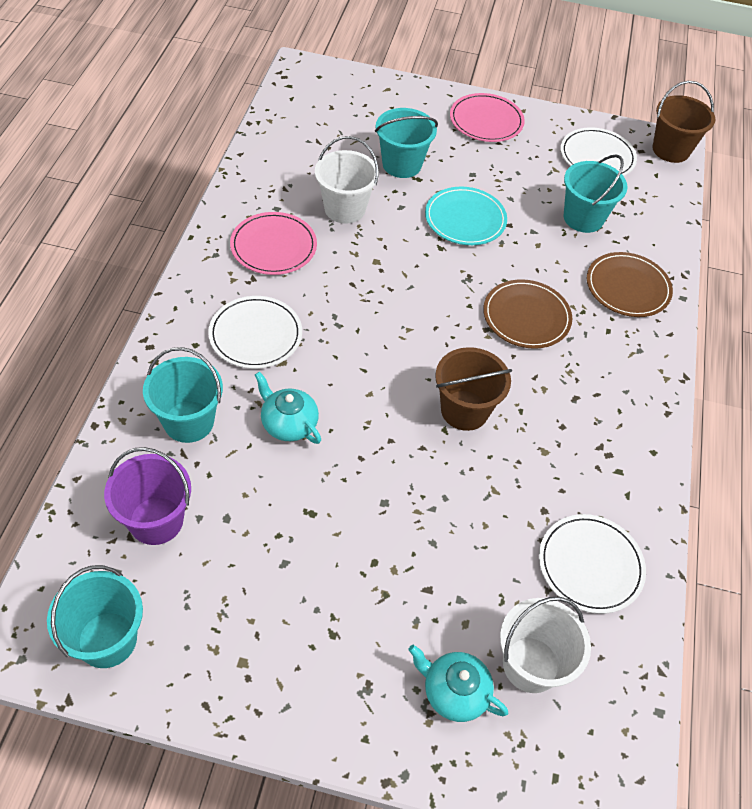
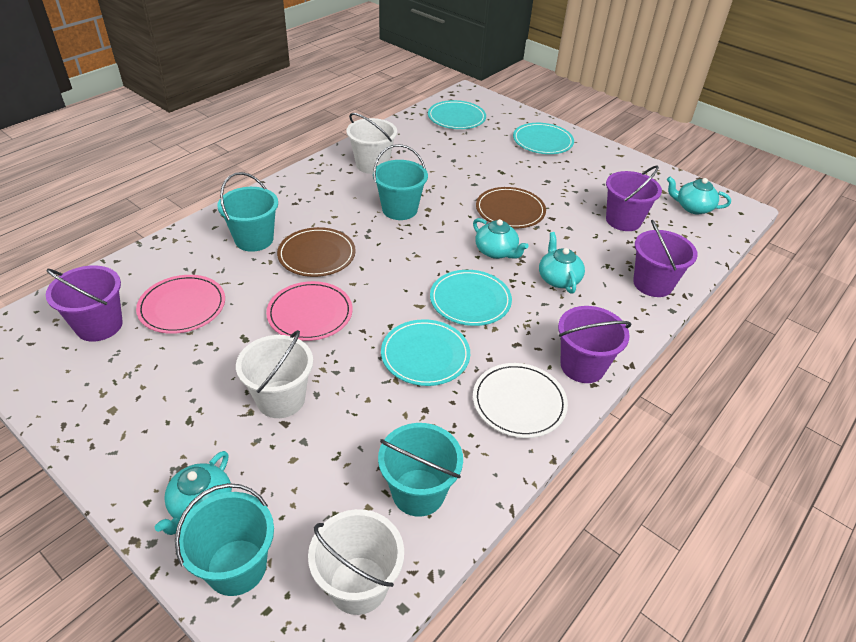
brown bucket: 2 -> 0
purple bucket: 1 -> 4
turquoise plate: 1 -> 4
turquoise teapot: 2 -> 4
white bucket: 2 -> 3
white plate: 3 -> 1

